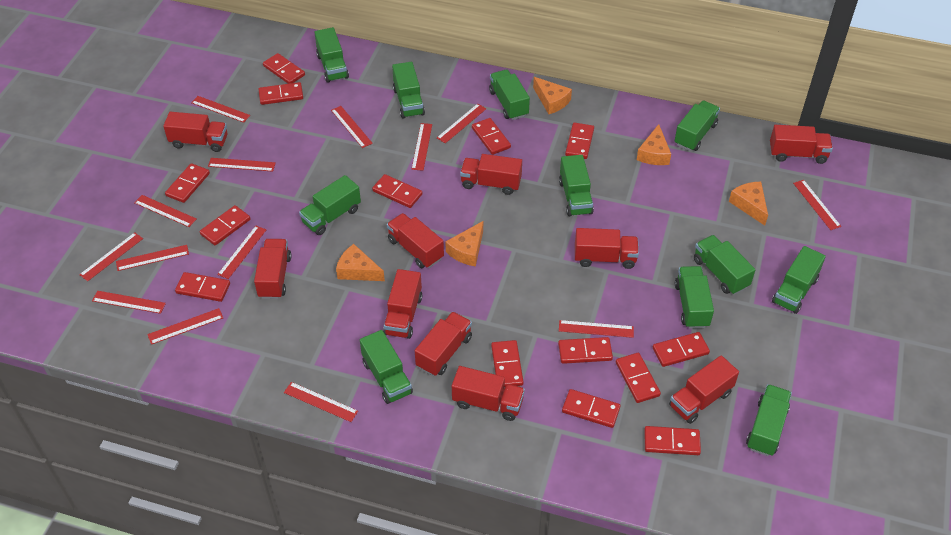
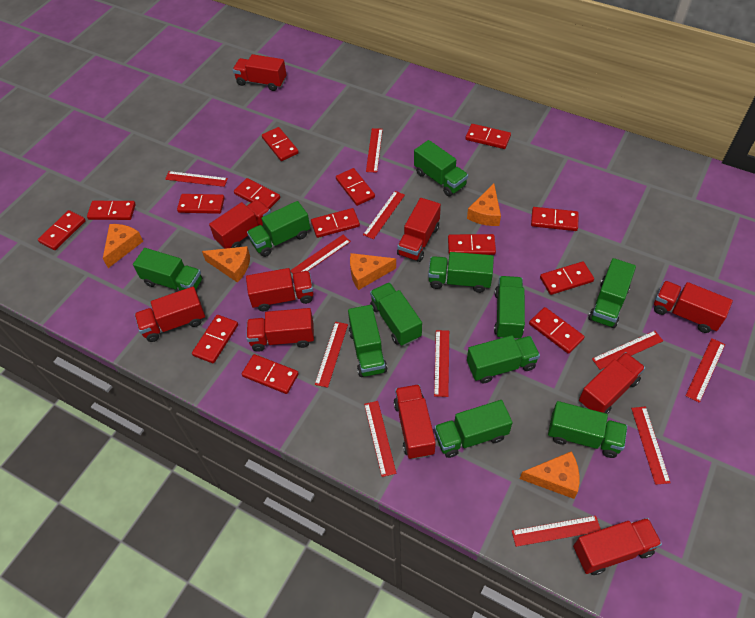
red ruler: 14 -> 11

